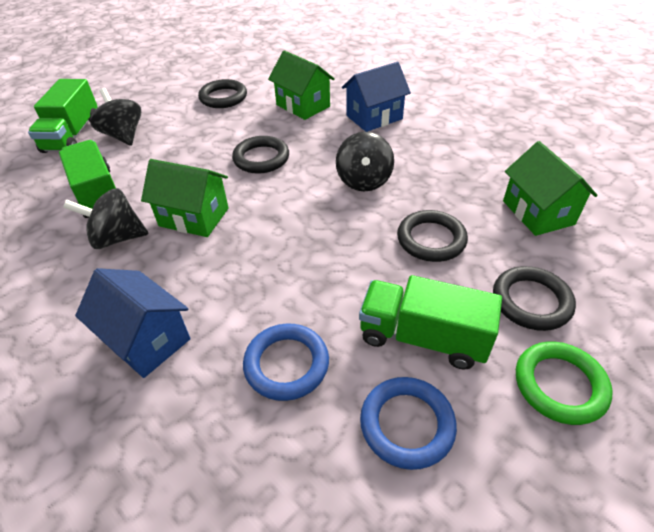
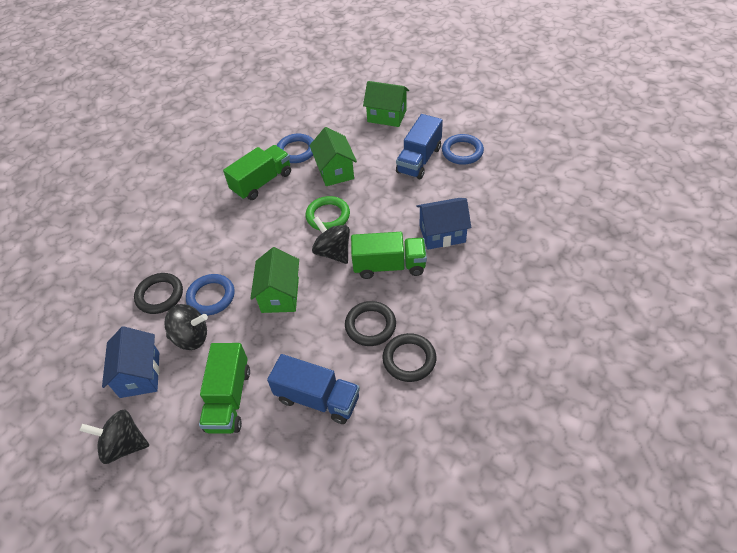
black ring: 4 -> 3
blue ring: 2 -> 3
blue truck: 0 -> 2

